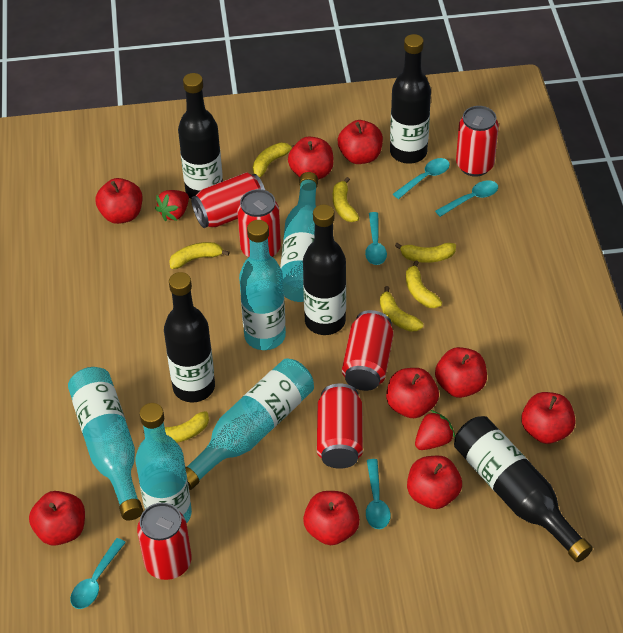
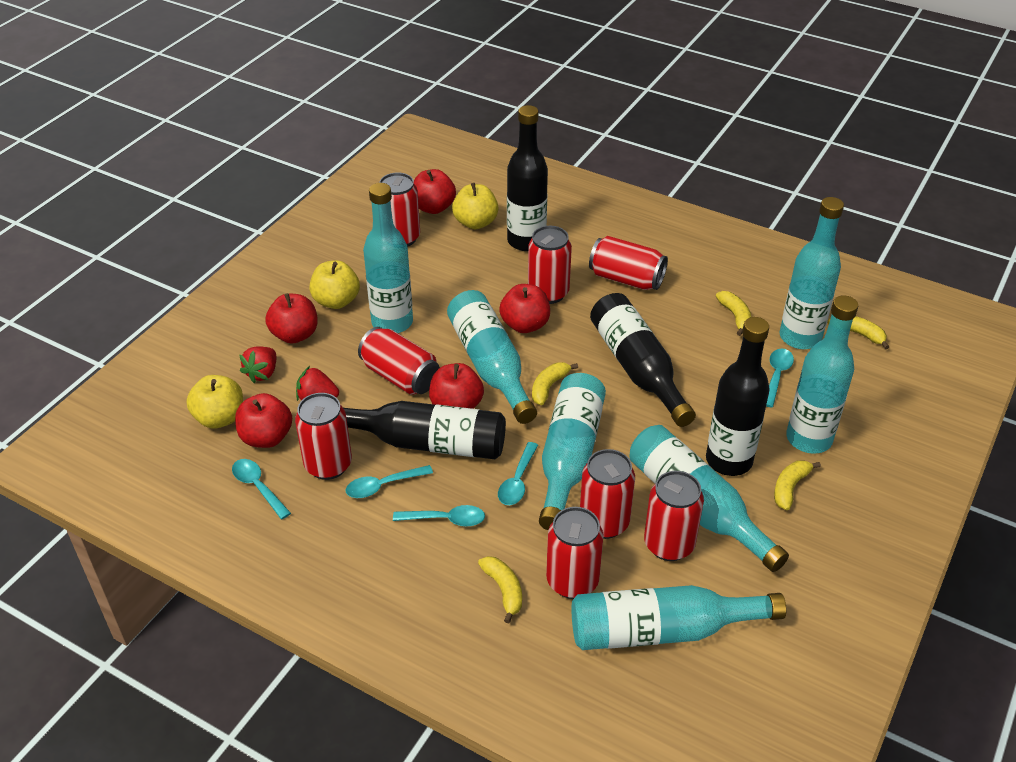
black bottle: 5 -> 4
red apple: 9 -> 5
red can: 6 -> 8
turquoise bottle: 5 -> 7
yellow apple: 0 -> 3
yellow banana: 7 -> 5

